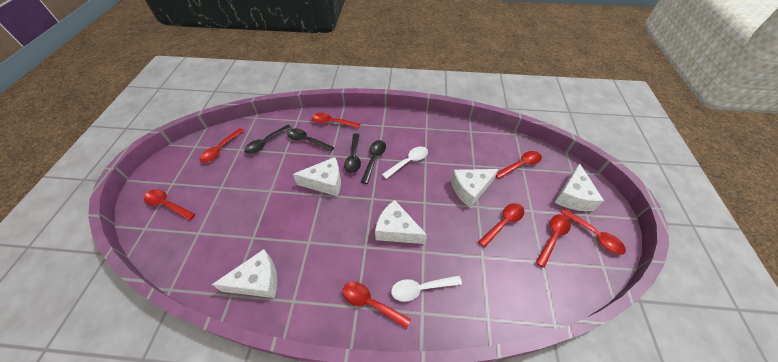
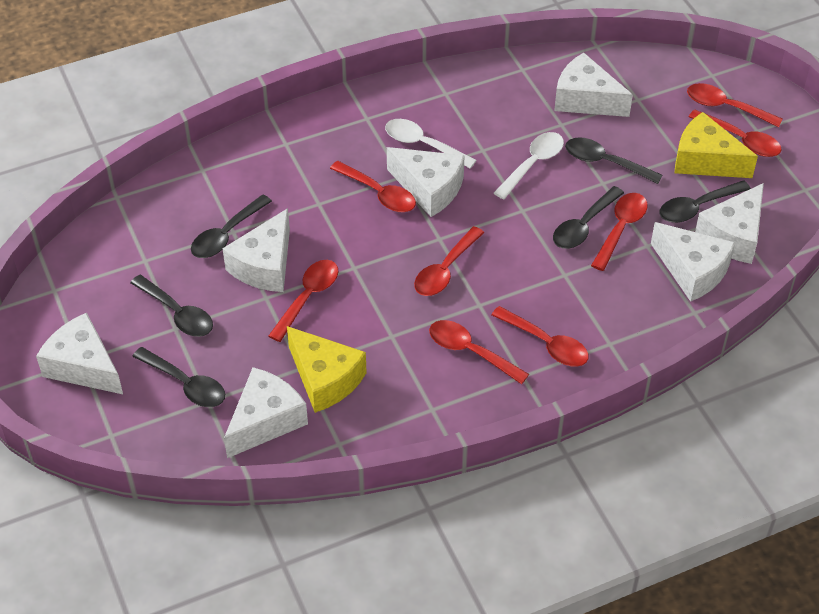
black spoon: 4 -> 6
white cheese: 5 -> 7
yellow cheese: 0 -> 2

